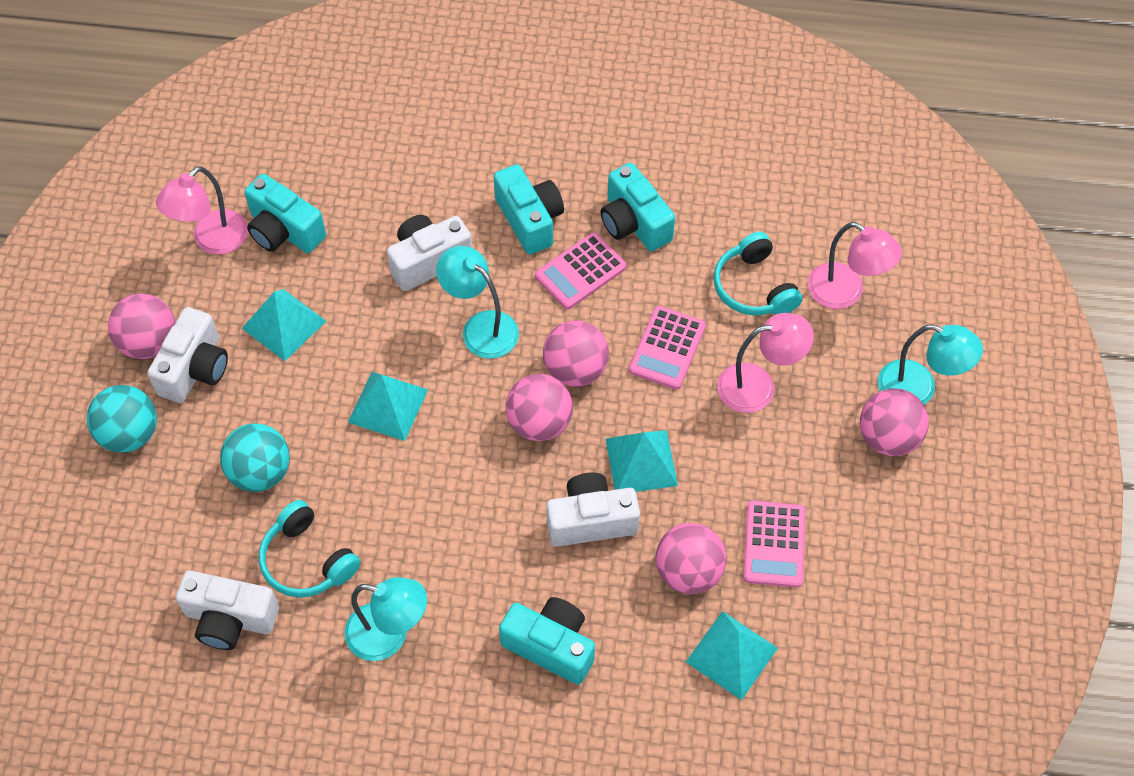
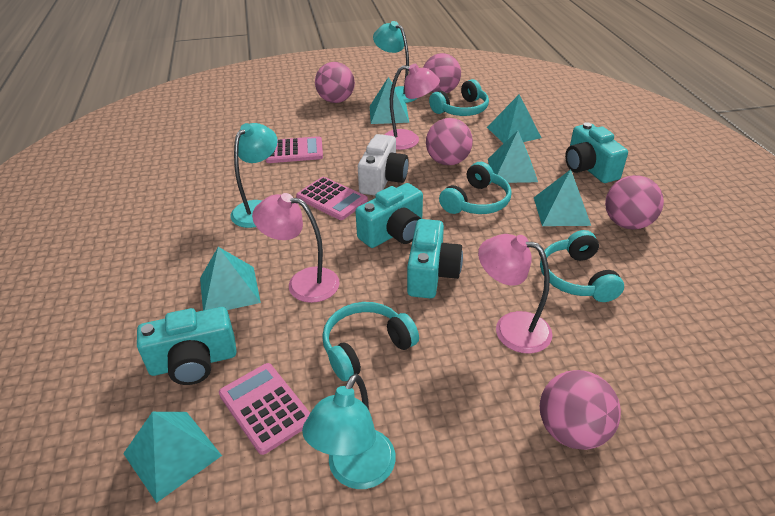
turquoise ball: 2 -> 0
turquoise headphones: 2 -> 4
turquoise pyramid: 4 -> 6
white camera: 4 -> 1

